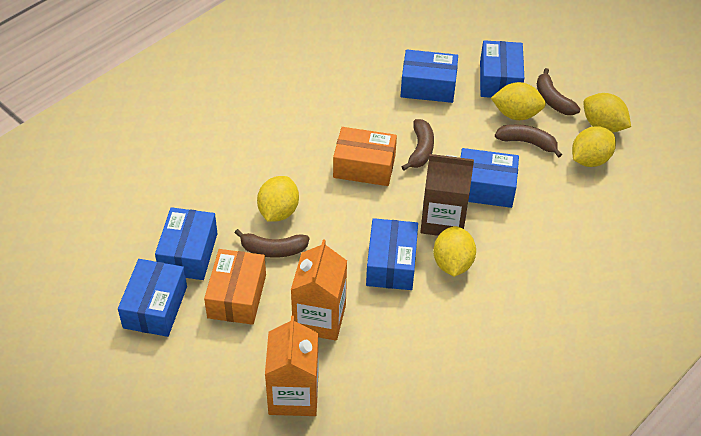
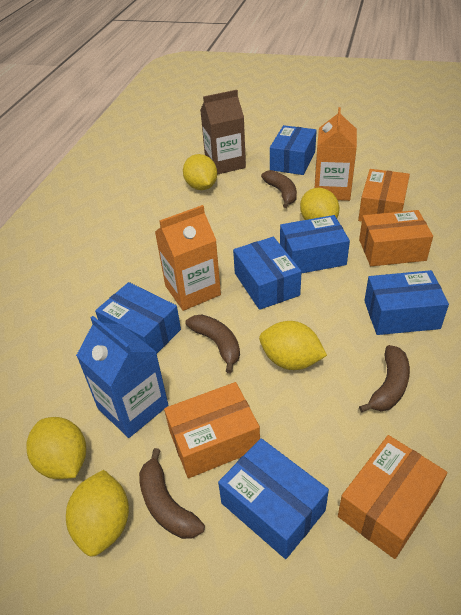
blue carton: 0 -> 1
orange box: 2 -> 4

